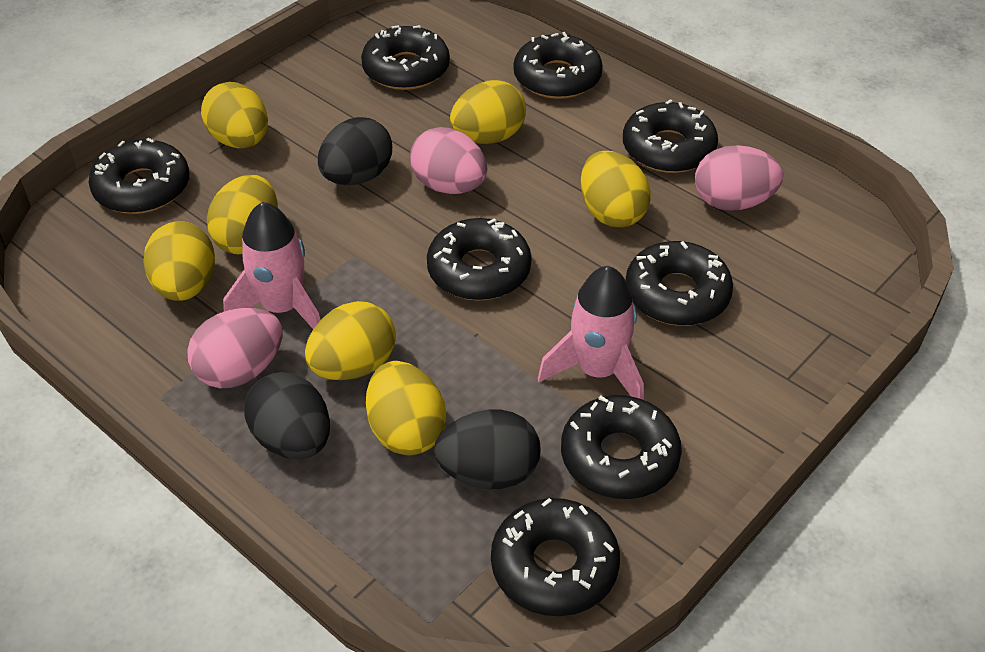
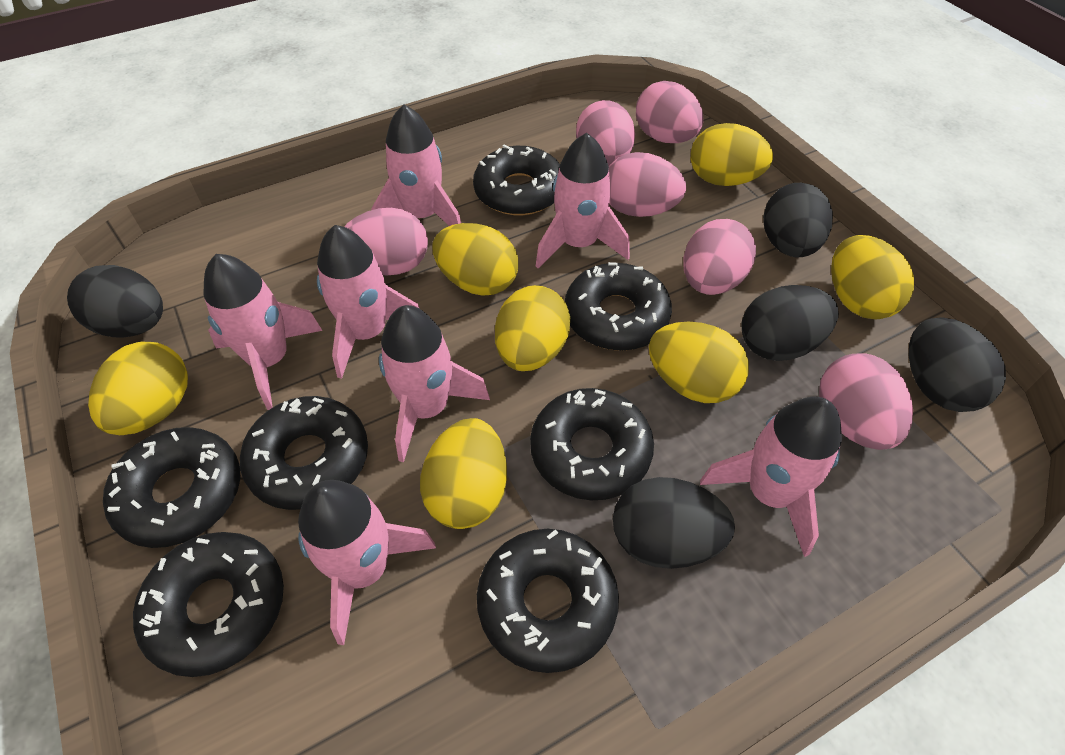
black donut: 8 -> 7
black egg: 3 -> 5
pink egg: 3 -> 6
pink rocket: 2 -> 7

